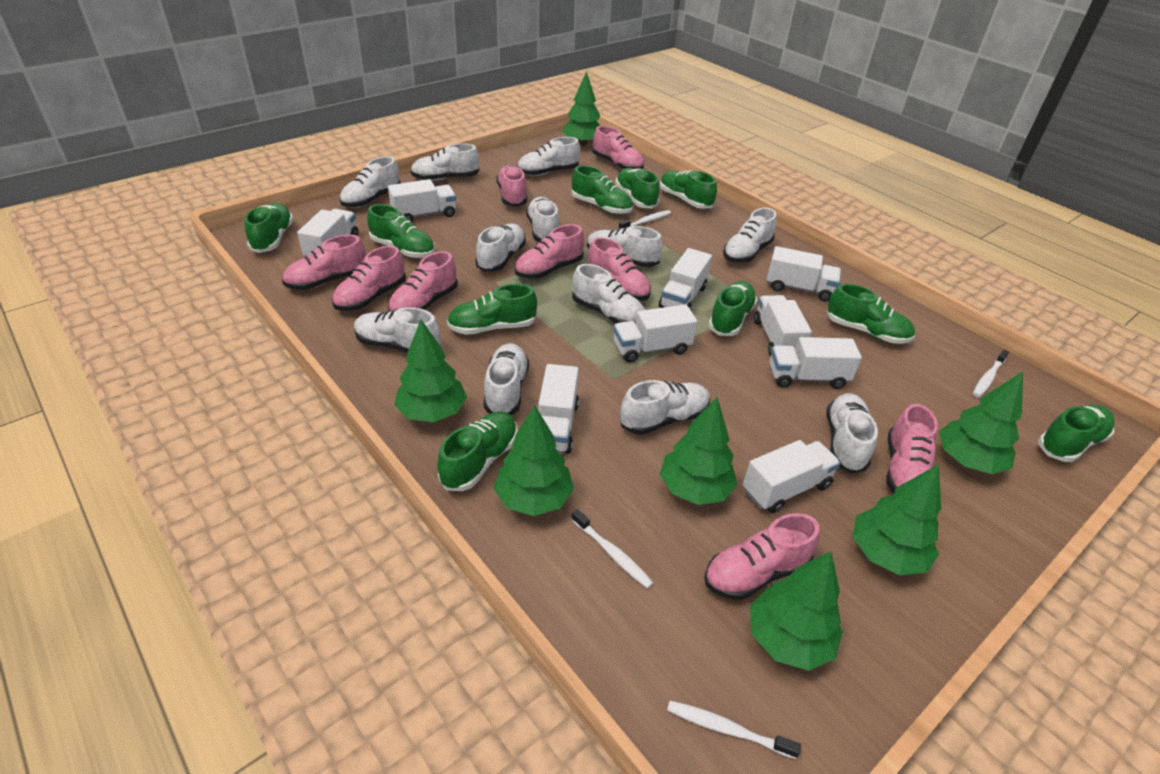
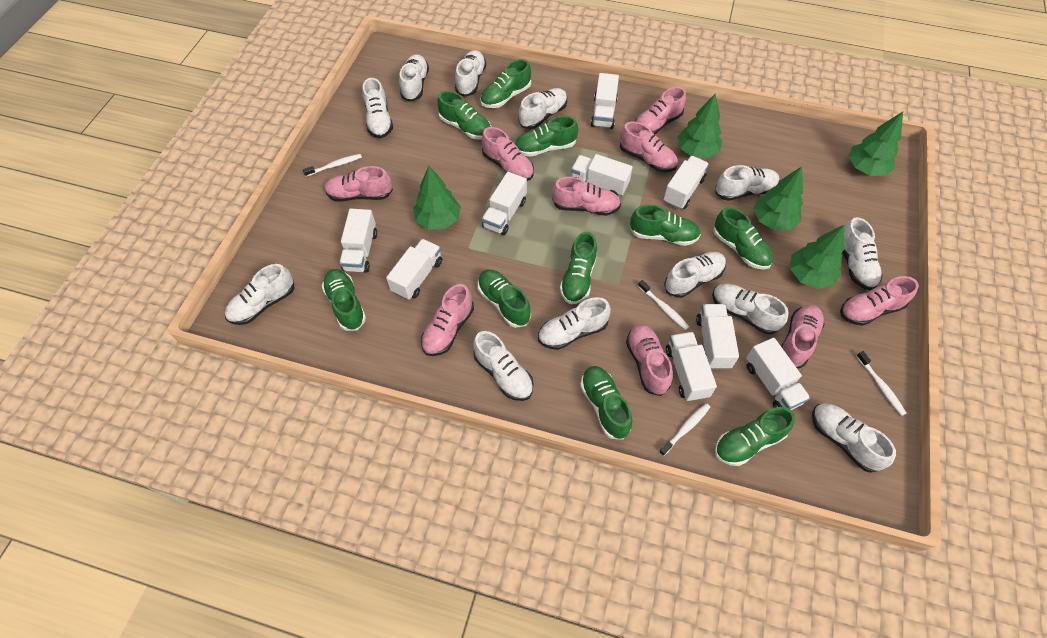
green tree: 7 -> 5

